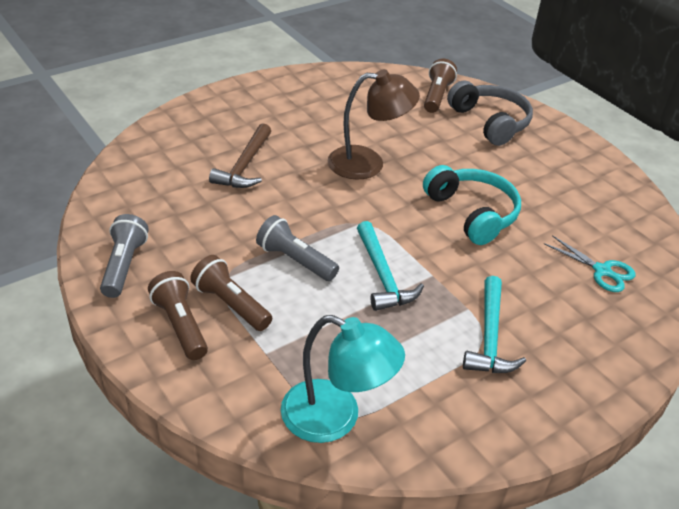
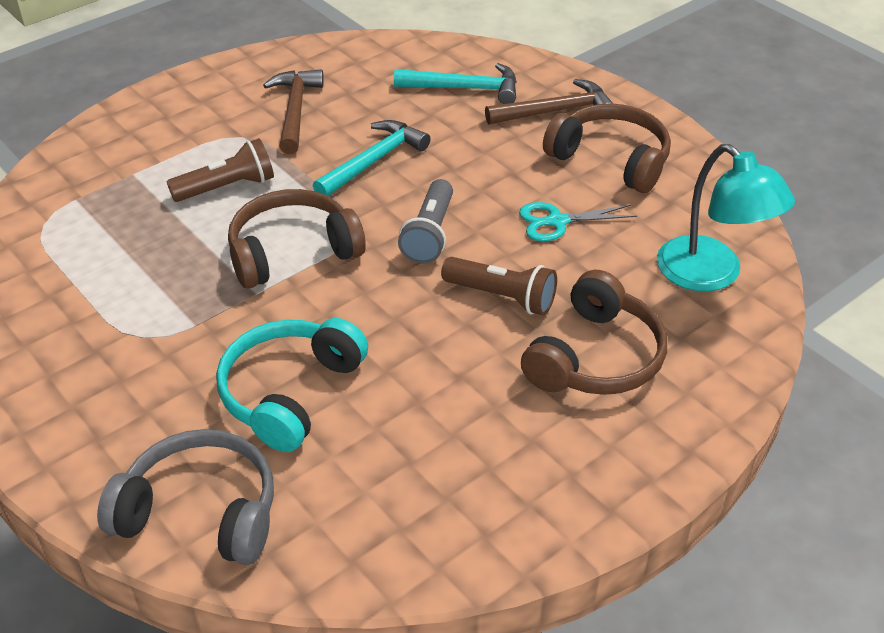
brown flashlight: 3 -> 2
brown hammer: 1 -> 2
brown headphones: 0 -> 3
brown lamp: 1 -> 0
grey flashlight: 2 -> 1

